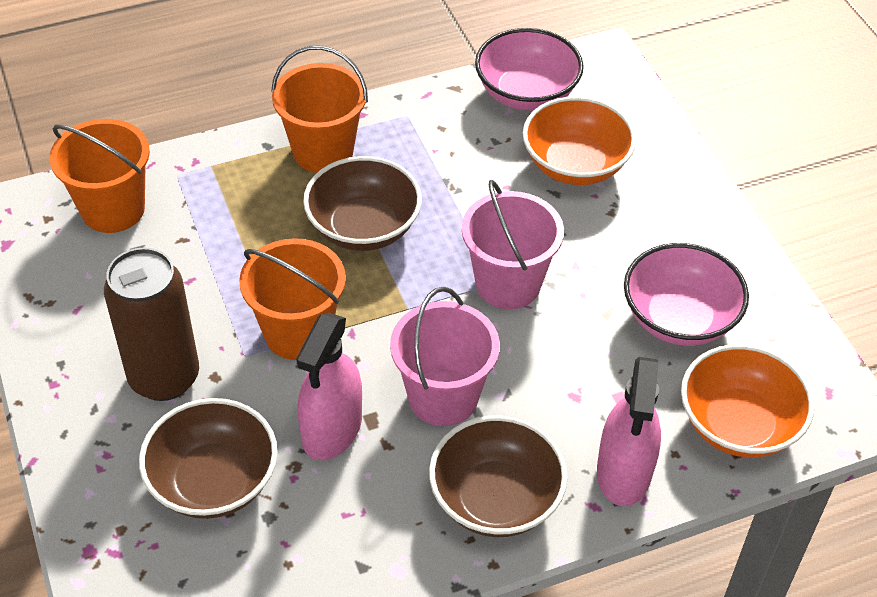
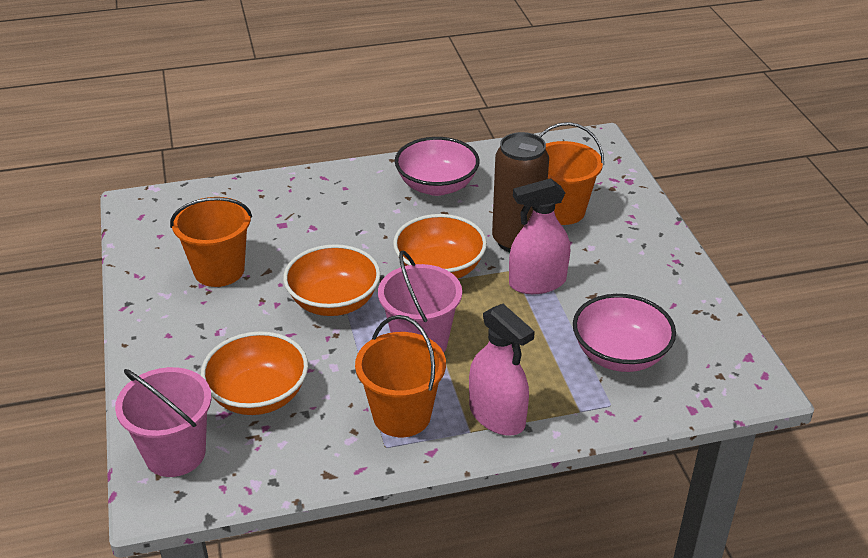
brown bowl: 3 -> 0
orange bowl: 2 -> 3

